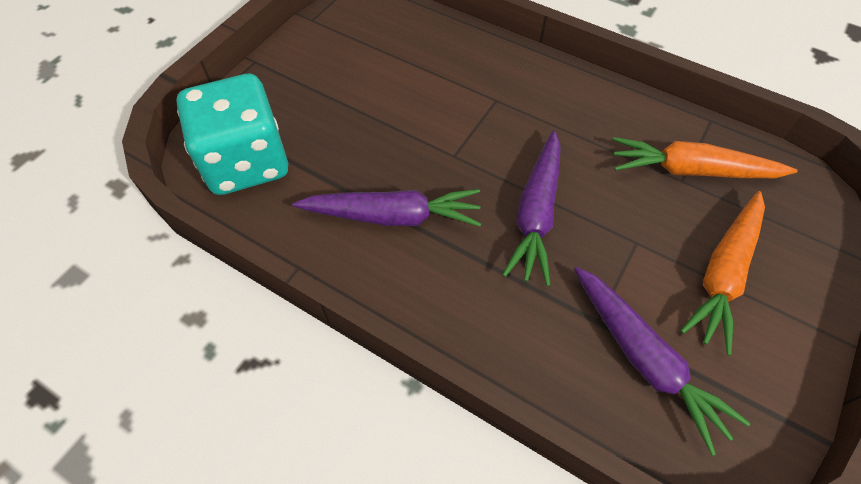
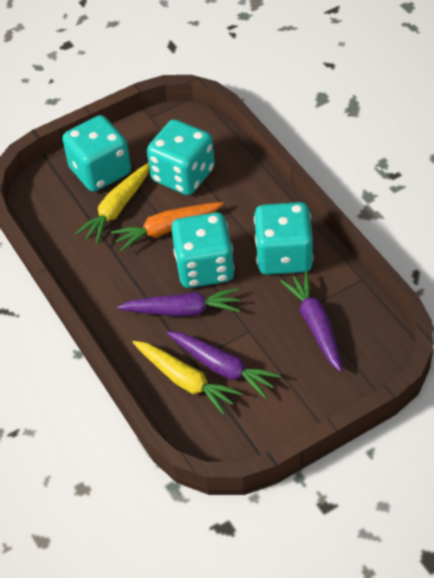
orange carrot: 2 -> 1
turquoise dice: 1 -> 4
yellow carrot: 0 -> 2

